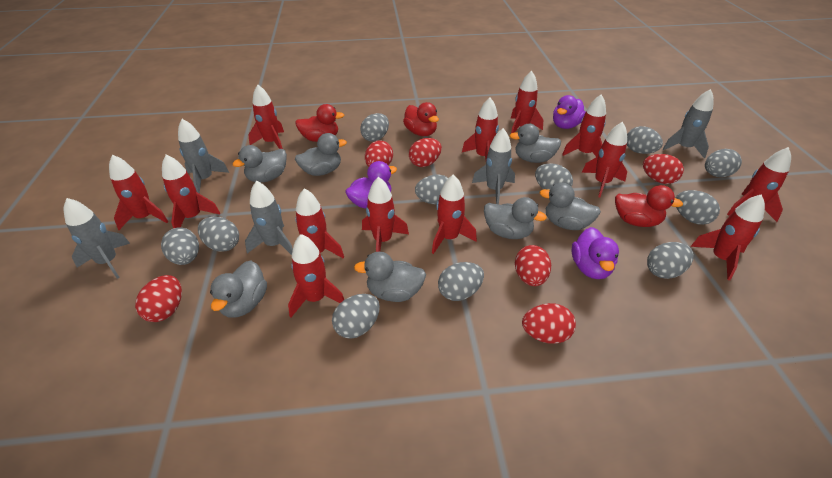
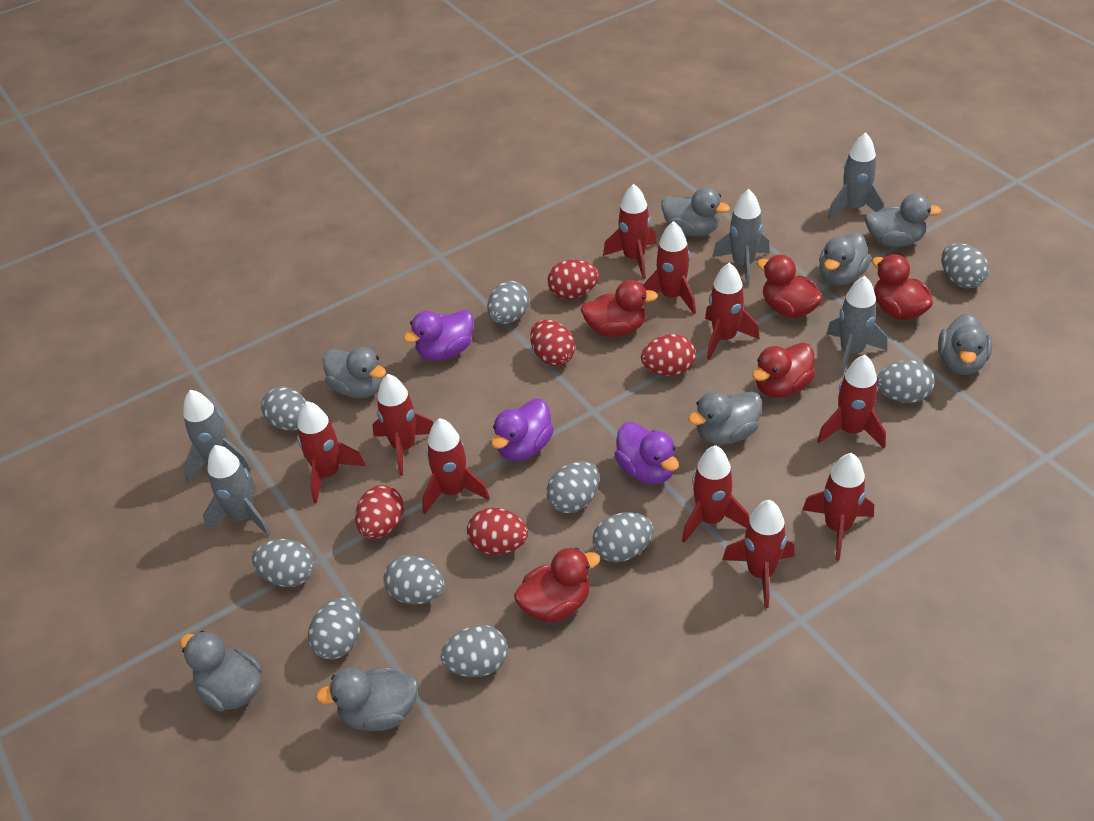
grey duck: 7 -> 8
grey egg: 11 -> 10
red duck: 3 -> 5
red egg: 6 -> 5
red rocket: 13 -> 10

